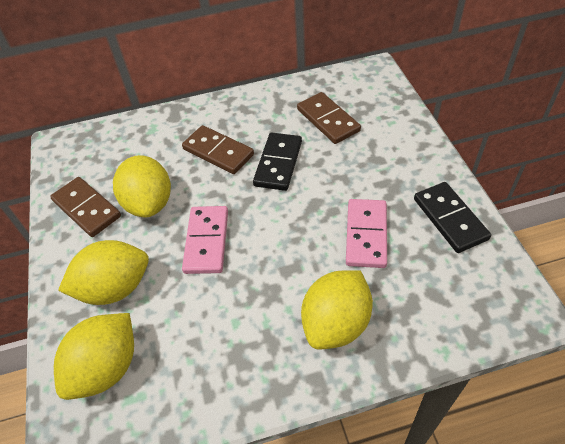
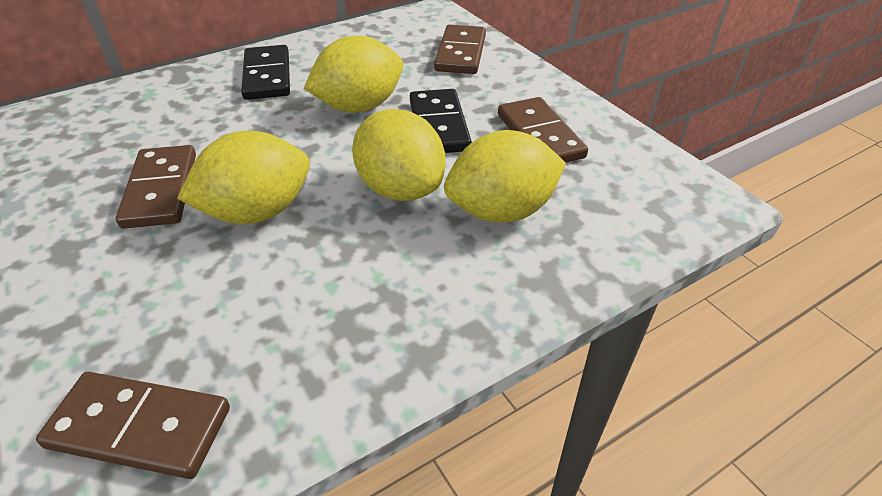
brown domino: 3 -> 4
pink domino: 2 -> 0

